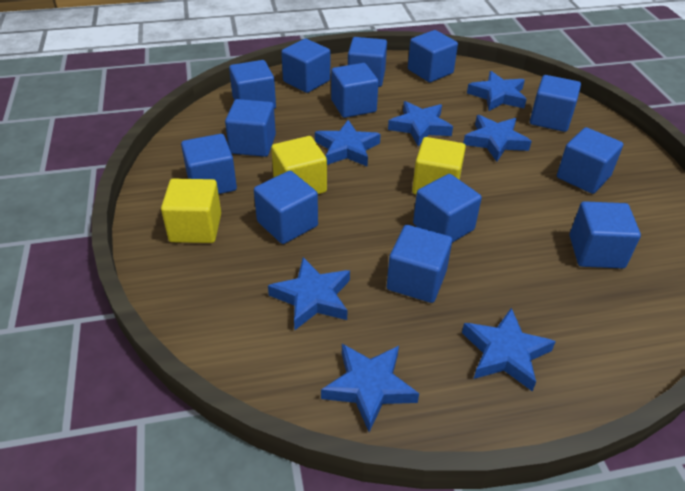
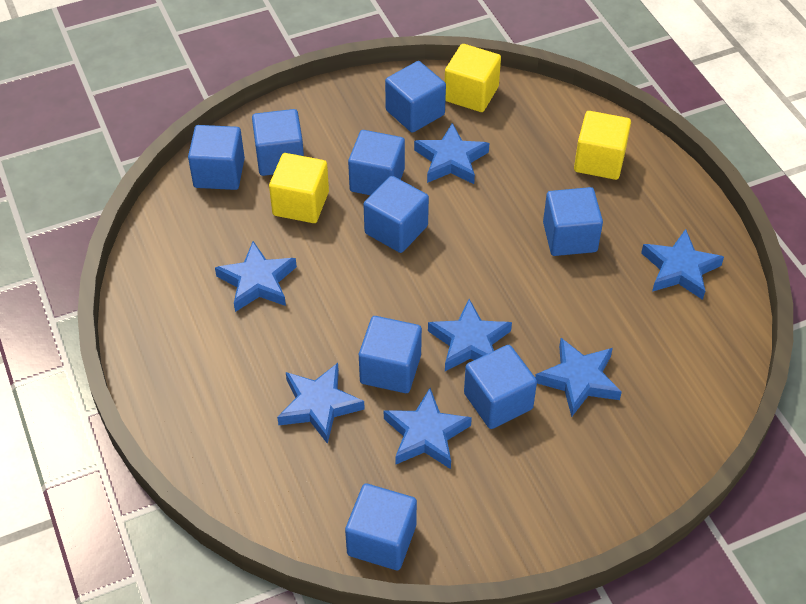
blue cube: 13 -> 9

